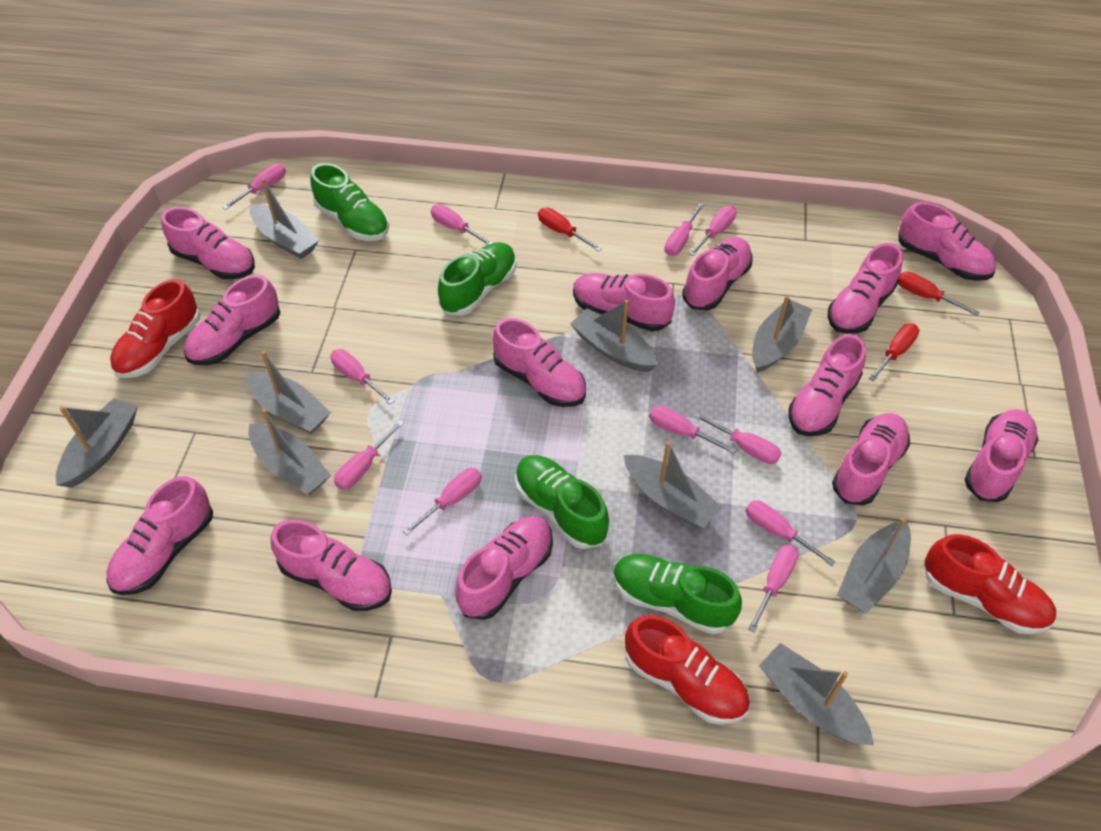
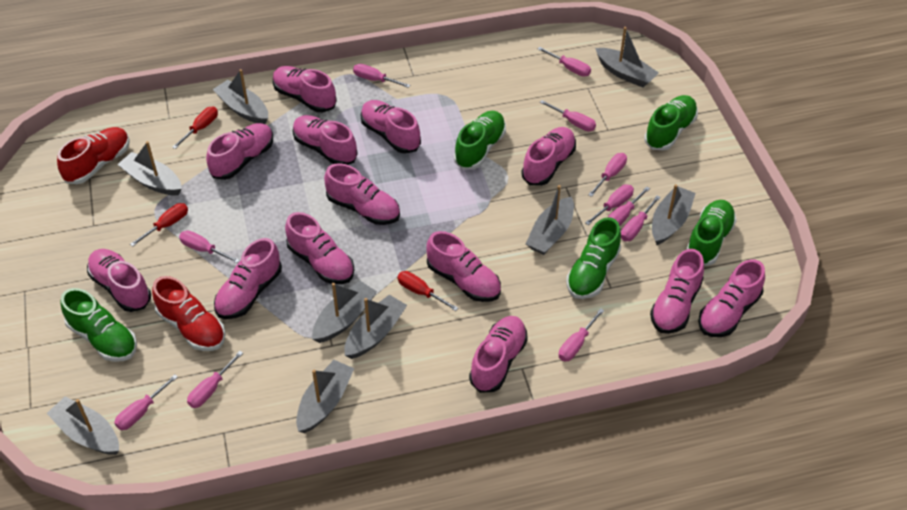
green shoe: 4 -> 5
red shoe: 3 -> 2

